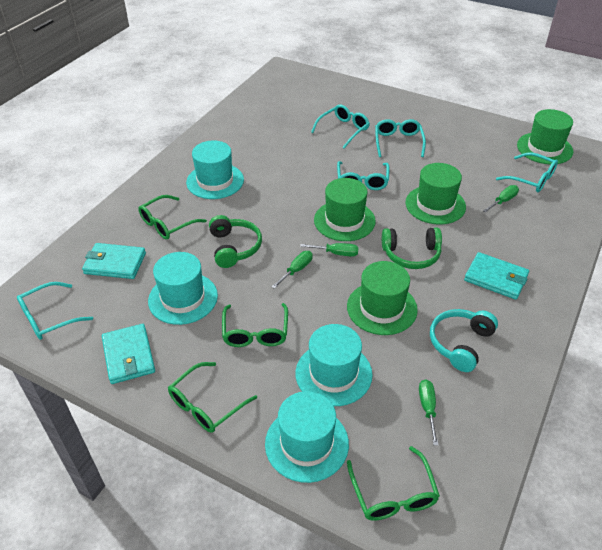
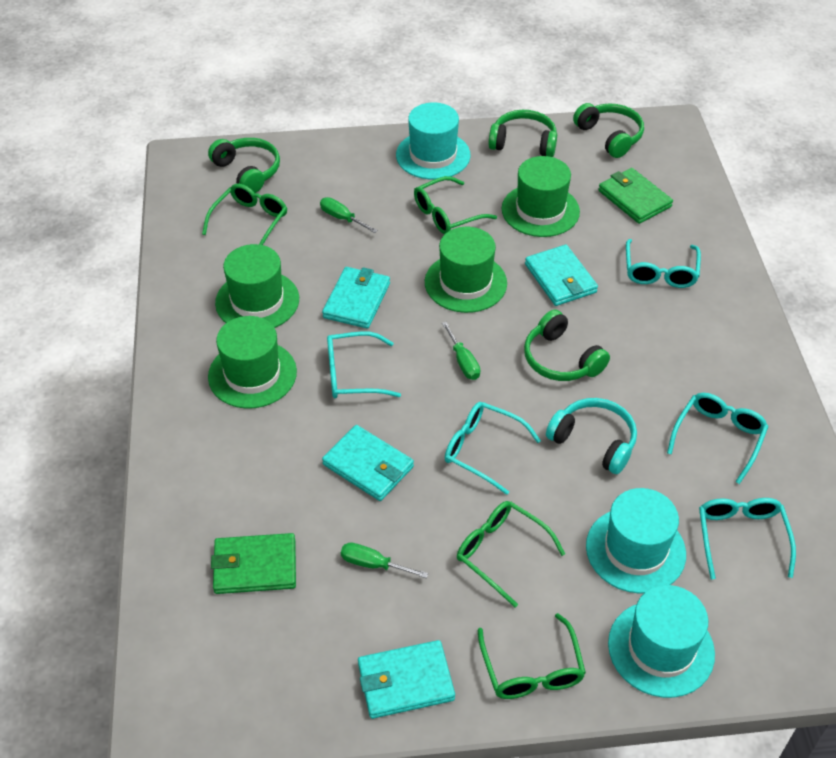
green headphones: 2 -> 4
green screwdriver: 4 -> 3
green wallet: 0 -> 2
turquoise hat: 4 -> 3
turquoise wallet: 3 -> 4

